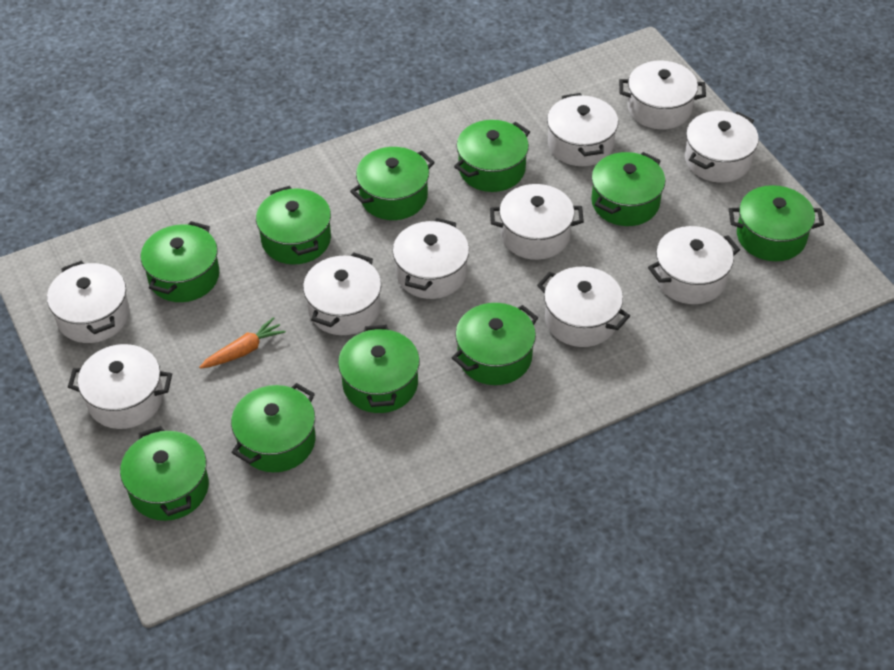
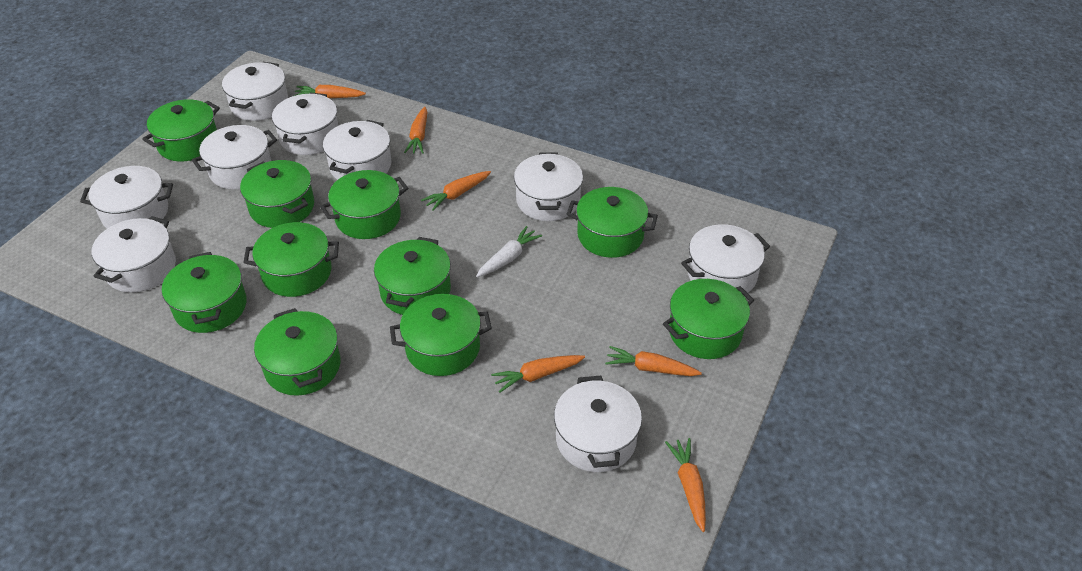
orange carrot: 1 -> 6
white carrot: 0 -> 1
white pot: 10 -> 9

